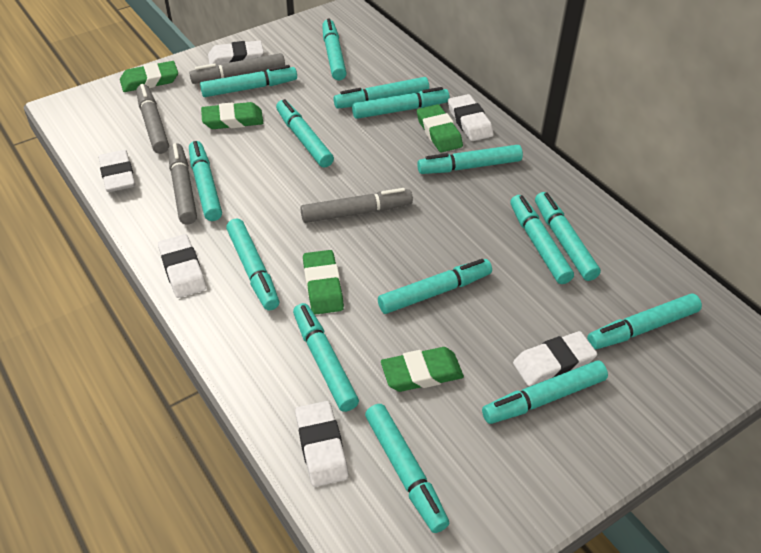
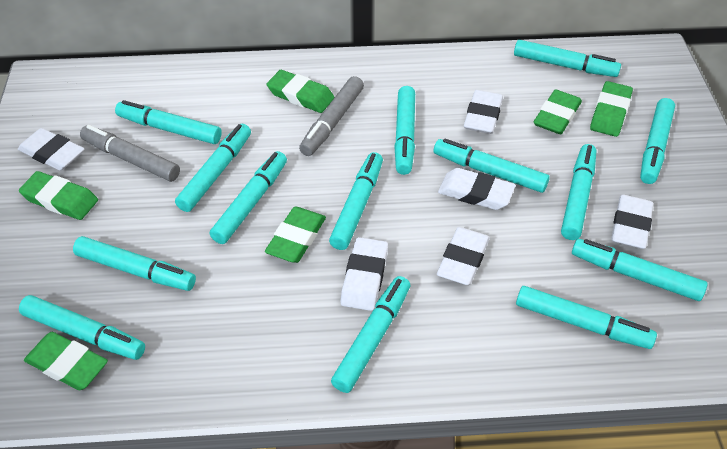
green eraser: 5 -> 6
grey marker: 4 -> 2
turquoise marker: 15 -> 14

